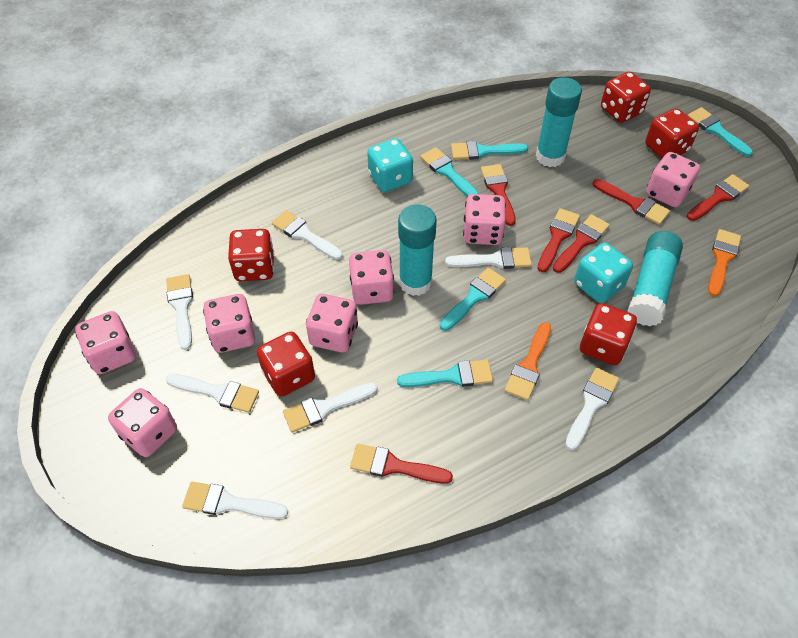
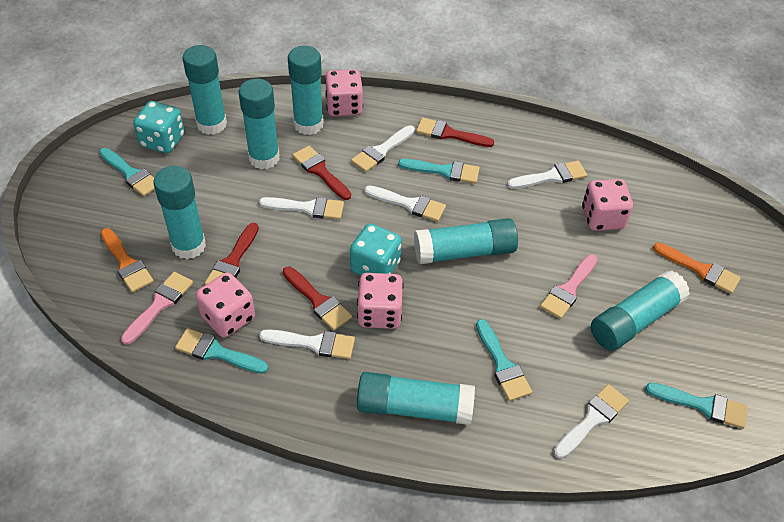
pink brush: 0 -> 2
pink dice: 7 -> 4
red brush: 6 -> 4
red dice: 5 -> 0
turquoise glue stick: 3 -> 7
white brush: 7 -> 6

